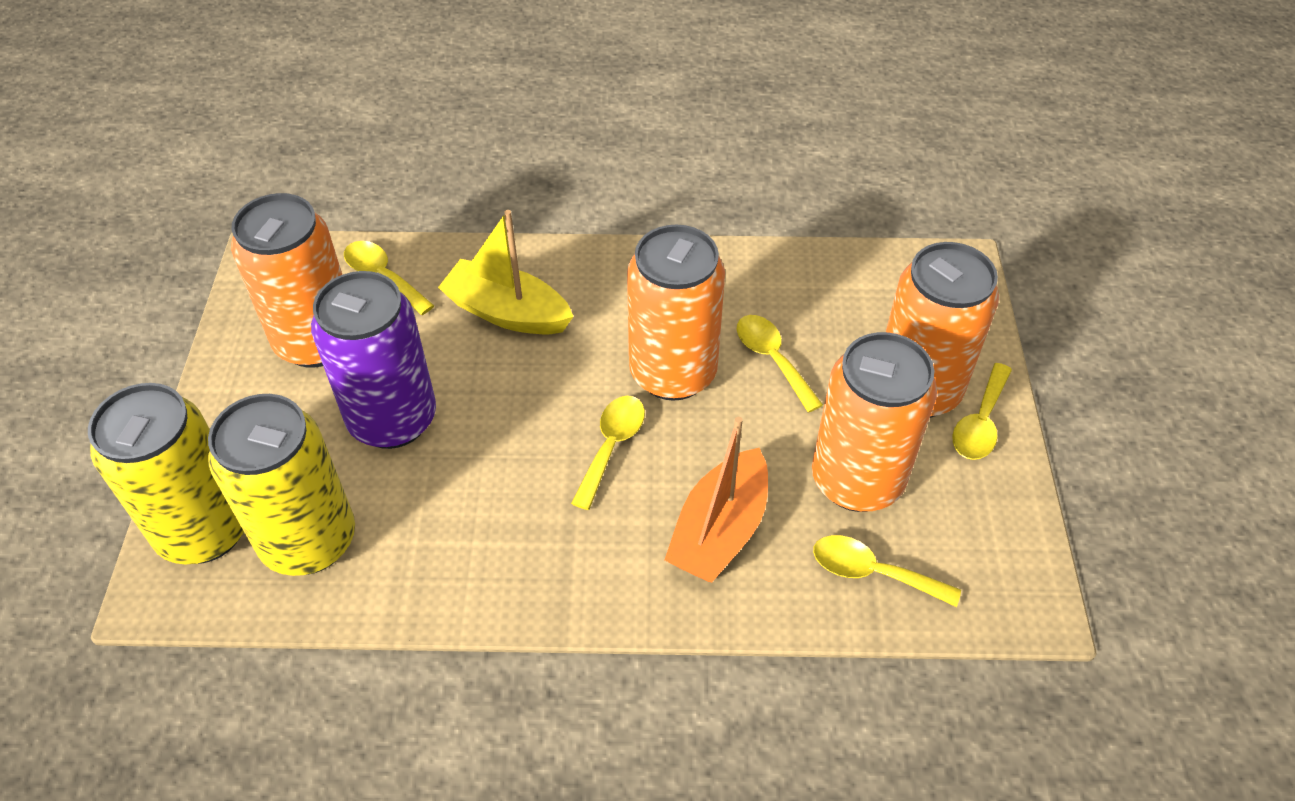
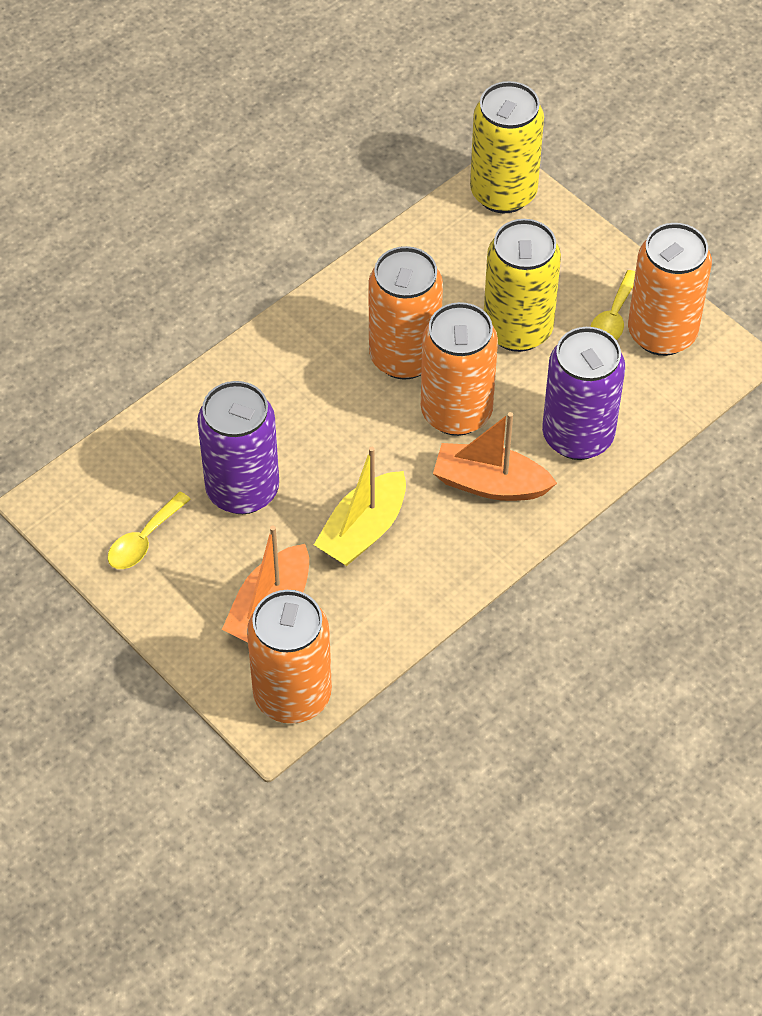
orange boat: 1 -> 2
purple can: 1 -> 2
yellow spoon: 5 -> 2

